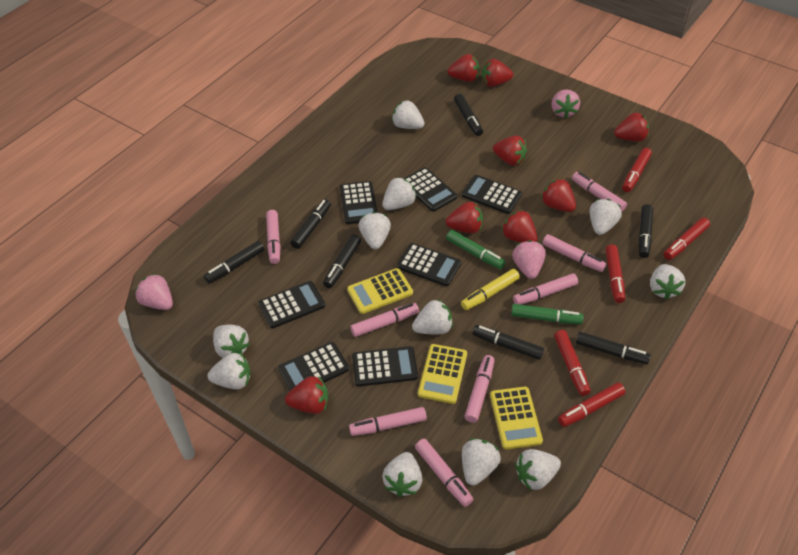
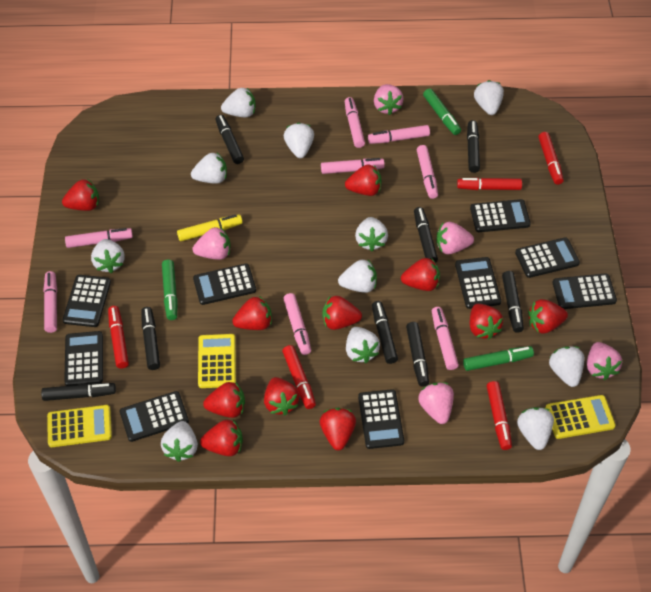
black calculator: 7 -> 9
black marker: 7 -> 8
green marker: 2 -> 3
pink strawberry: 3 -> 5
red strawberry: 8 -> 11

